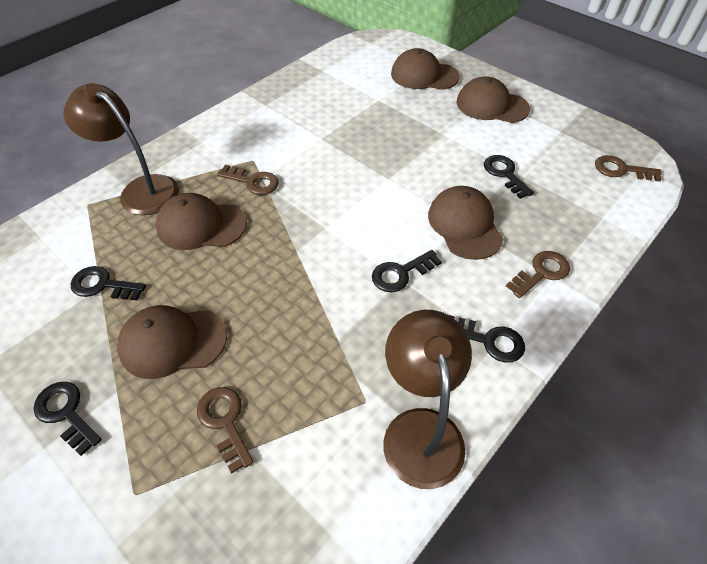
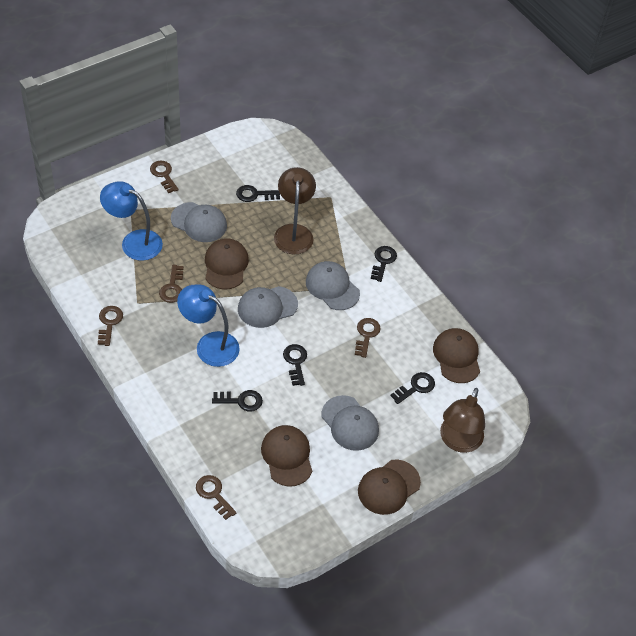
blue lamp: 0 -> 2
brown cap: 5 -> 4
brown key: 4 -> 5
grey cap: 0 -> 4

